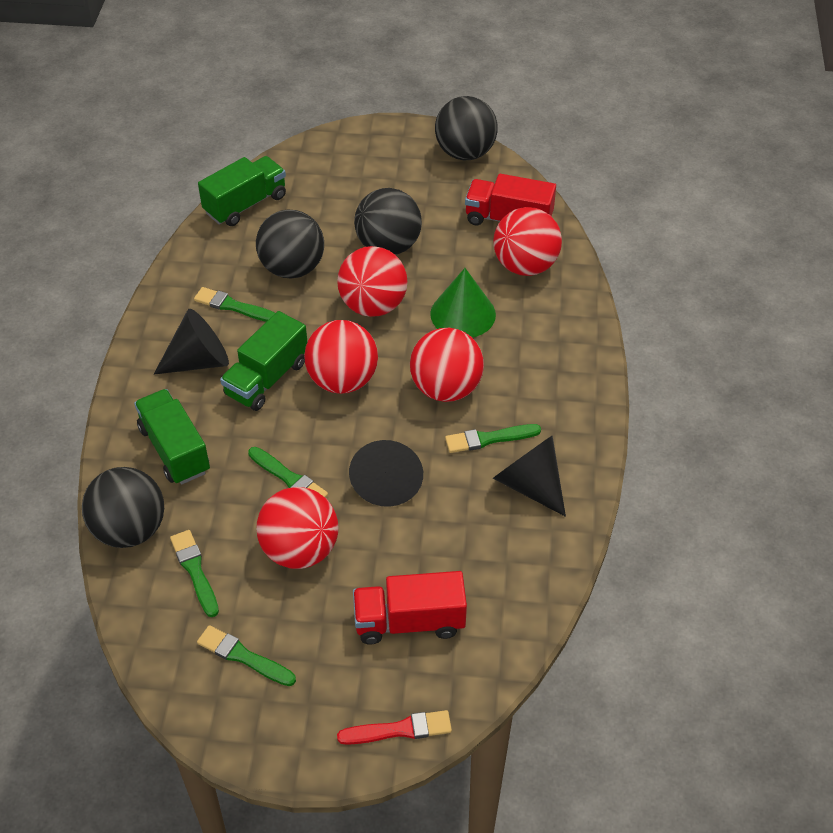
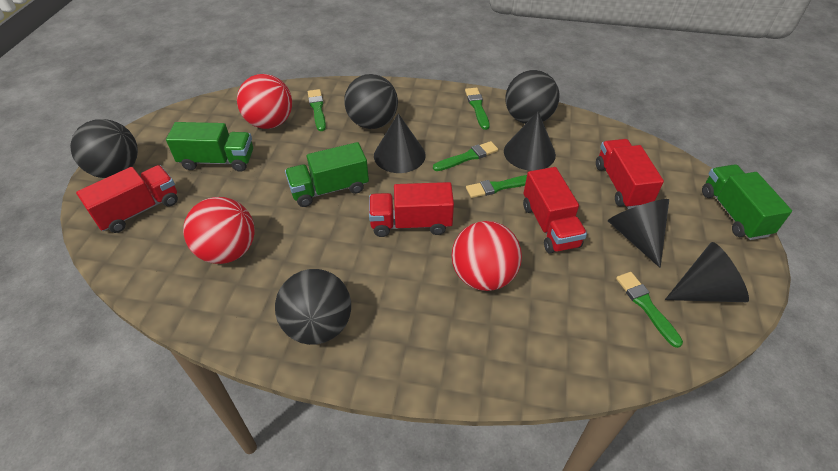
black cone: 3 -> 4
green cone: 1 -> 0
red ball: 5 -> 3
red brush: 1 -> 0
red truck: 2 -> 4

